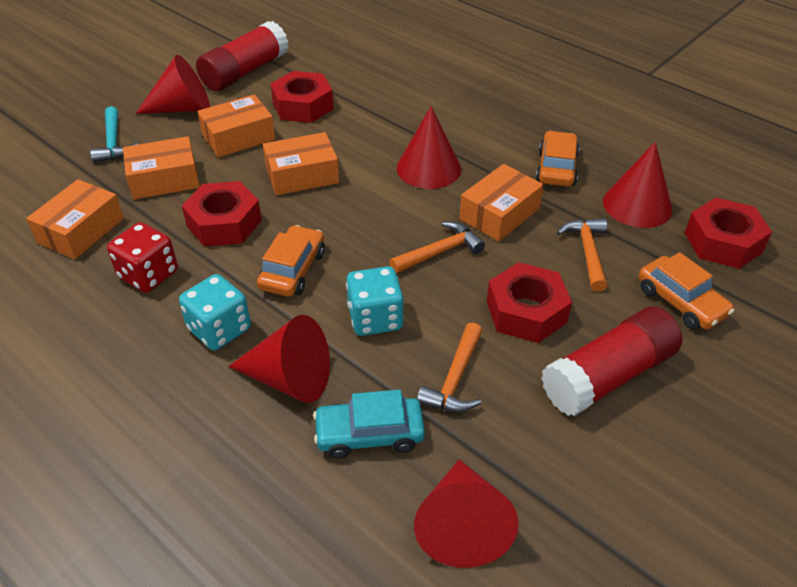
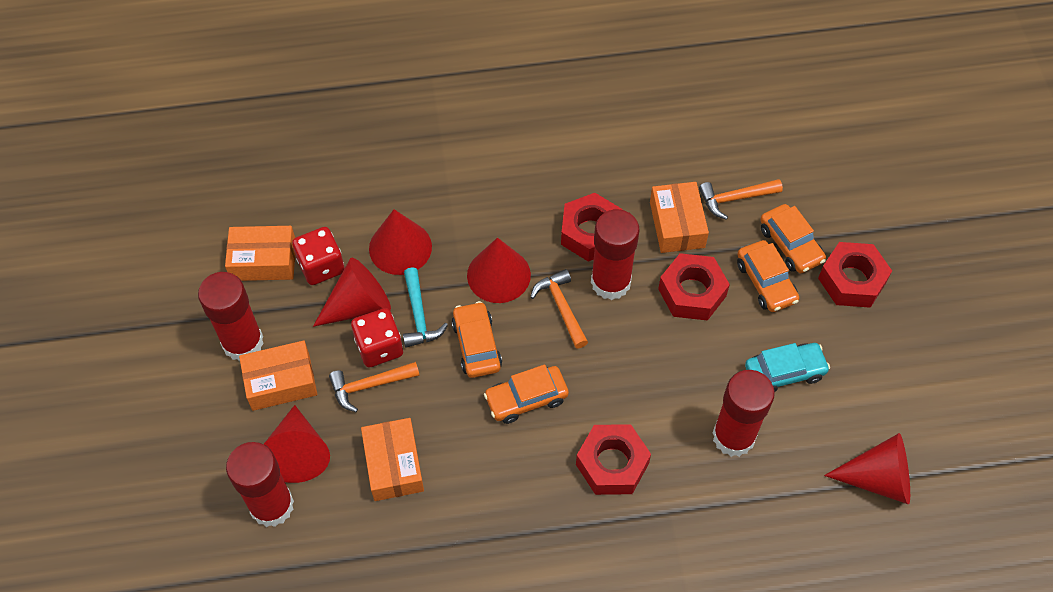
orange box: 5 -> 4
orange car: 3 -> 4
red dice: 1 -> 2
red glue stick: 2 -> 4
turquoise dice: 2 -> 0

